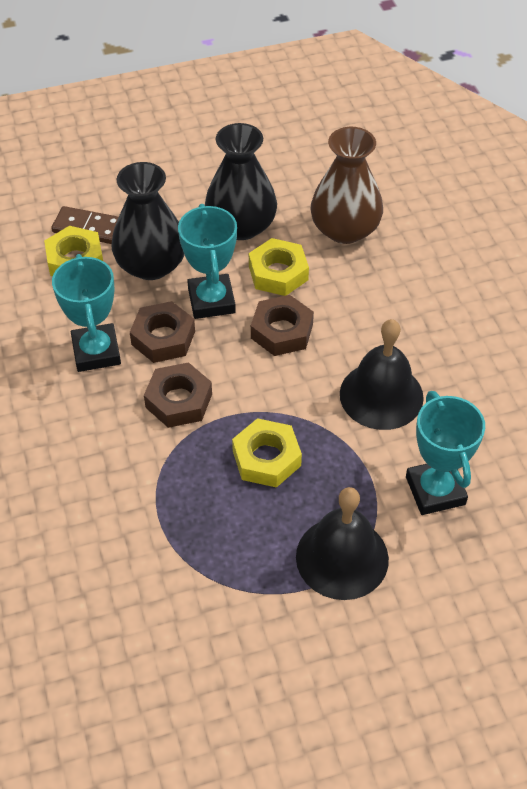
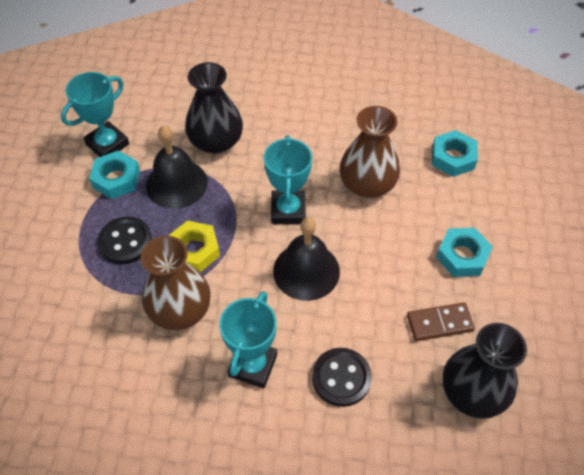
black button: 0 -> 2
brown nut: 3 -> 0
brown vase: 1 -> 2
turquoise nut: 0 -> 3
yellow nut: 3 -> 1

